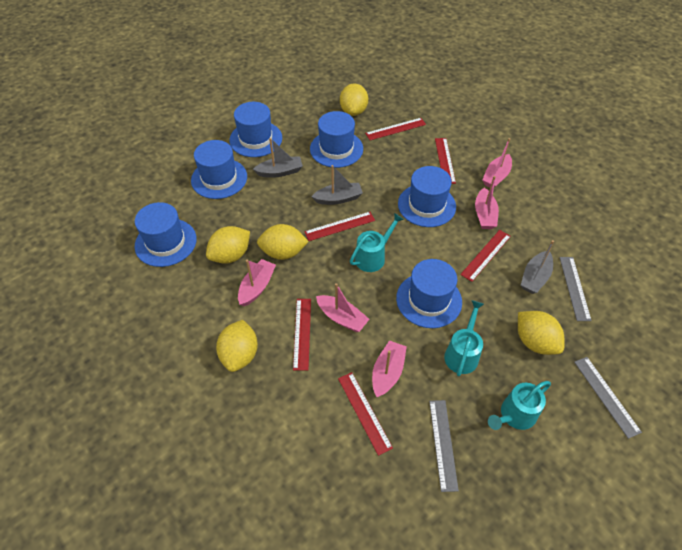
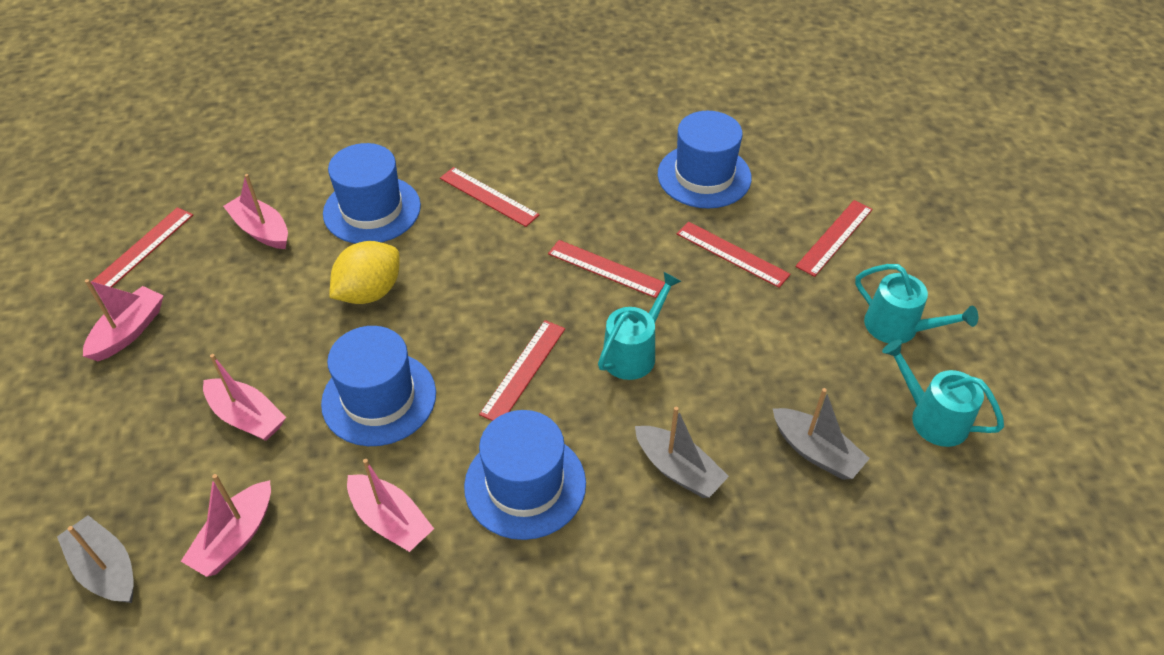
blue hat: 6 -> 4
grey ruler: 3 -> 0
yellow lemon: 5 -> 1

